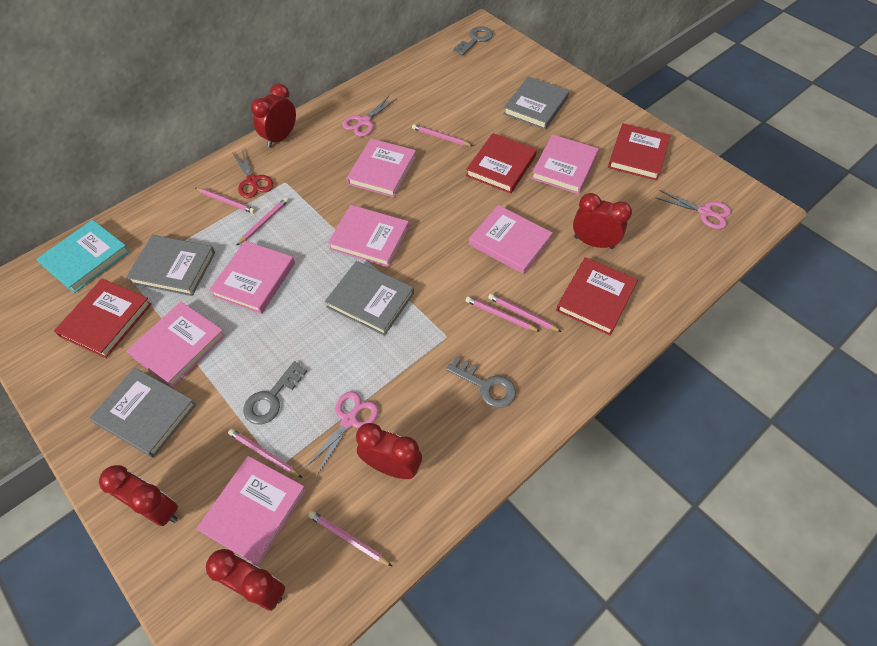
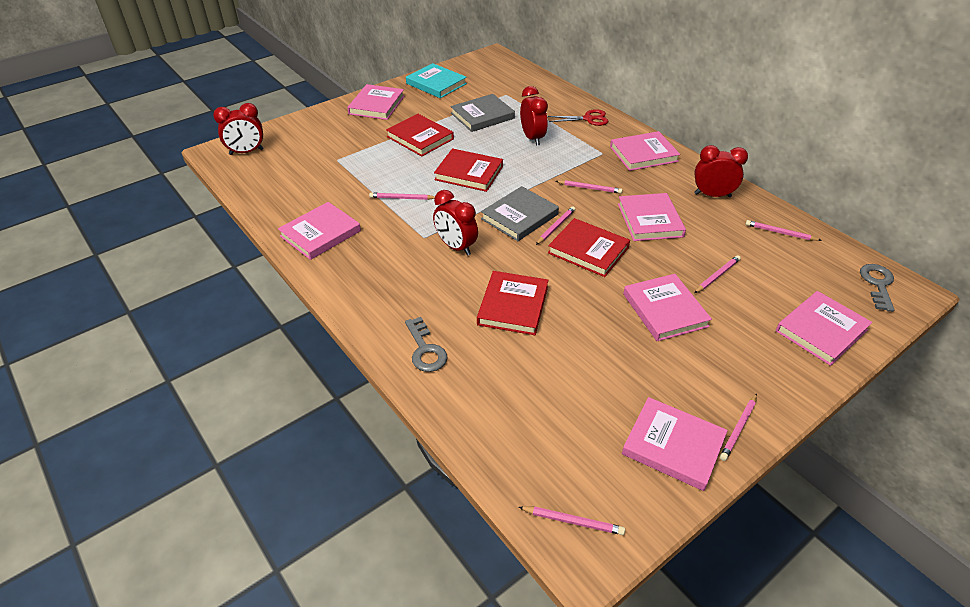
grey book: 4 -> 2
grey key: 3 -> 2
pink scissors: 3 -> 0
red clock: 5 -> 4

